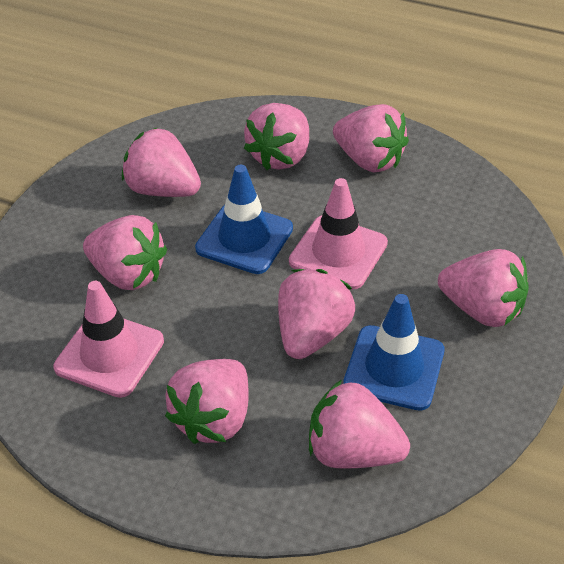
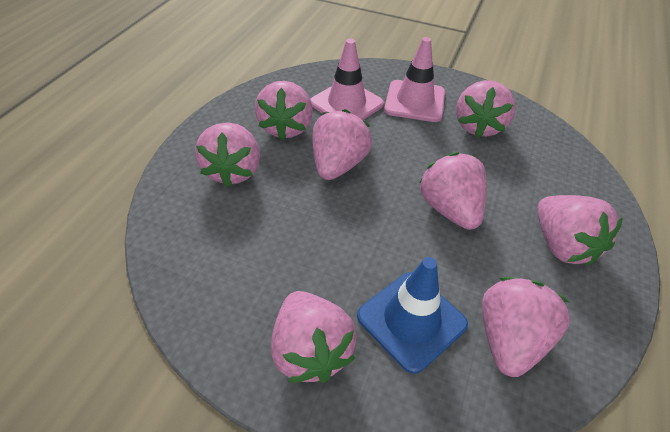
blue traffic cone: 2 -> 1

